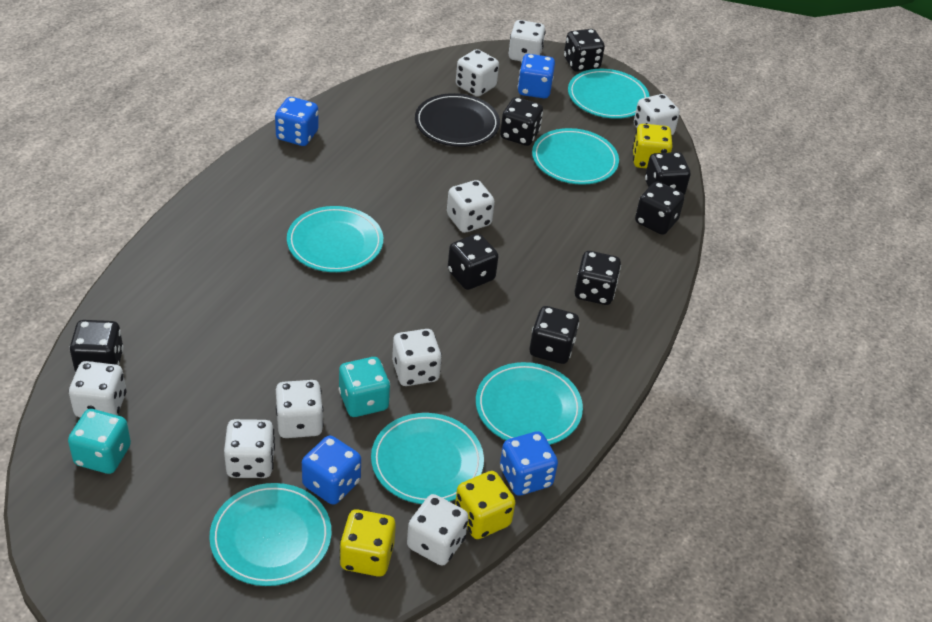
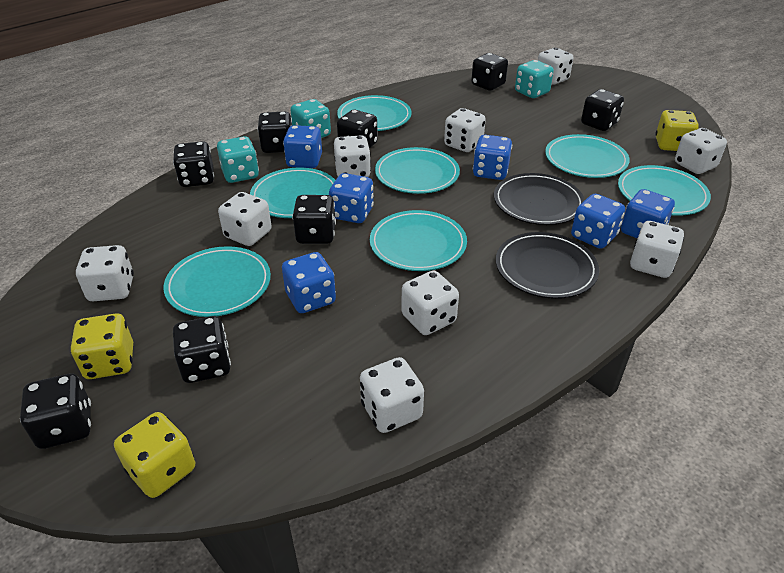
black plate: 1 -> 2
blue dice: 4 -> 6
turquoise dice: 2 -> 3
turquoise plate: 6 -> 7

